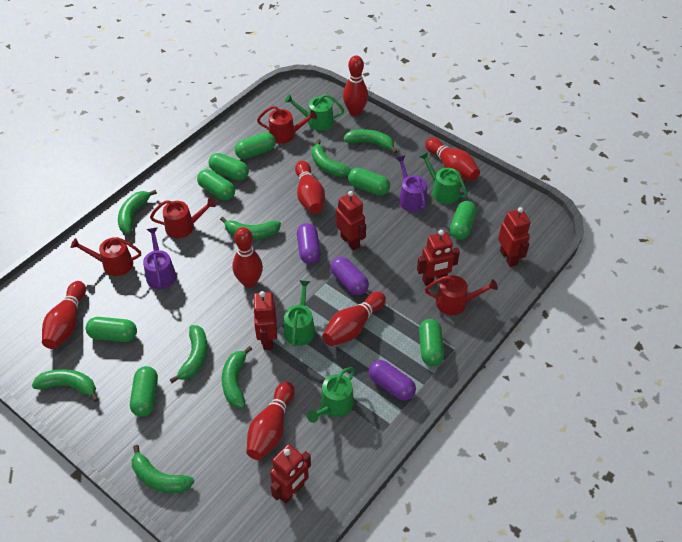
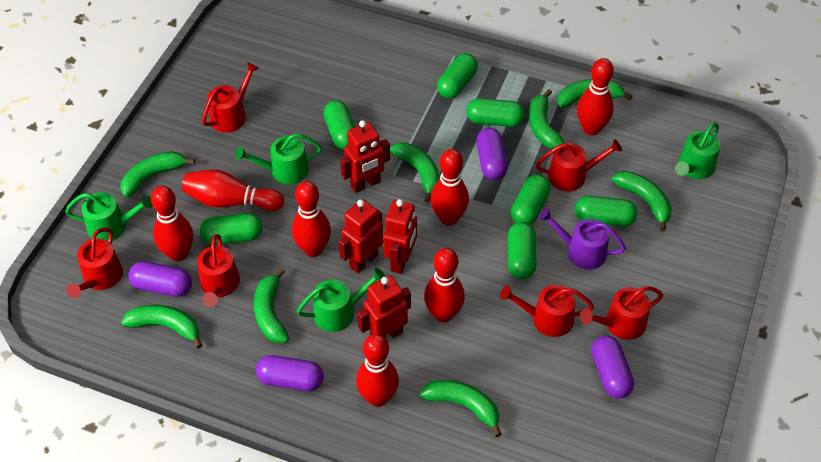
green capsule: 8 -> 7
purple capsule: 3 -> 4
purple watering can: 2 -> 1
red robot: 5 -> 4
red watering can: 4 -> 6

